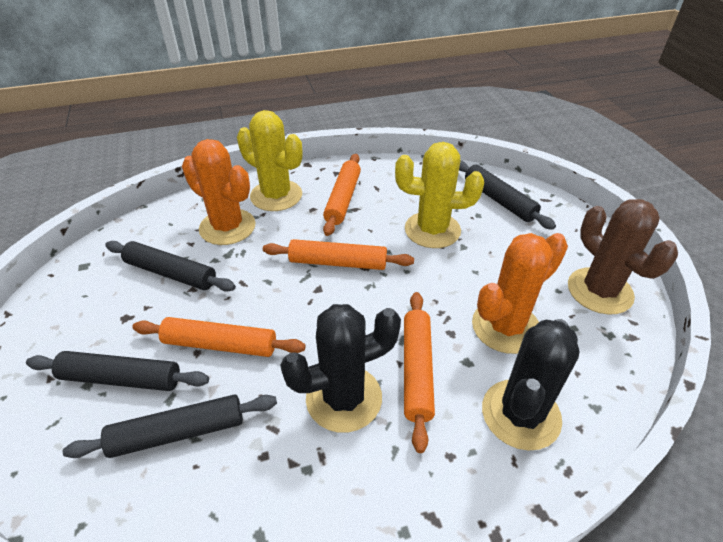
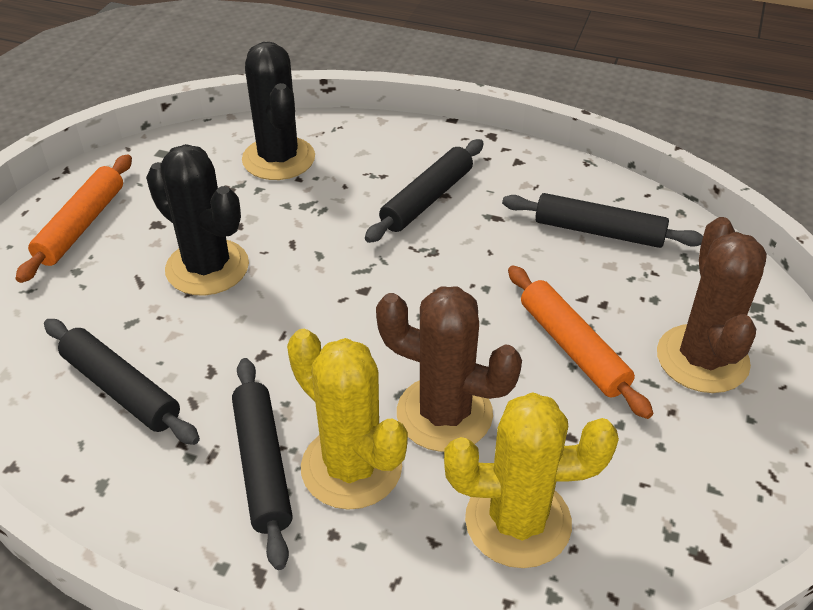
brown cactus: 1 -> 2
orange cactus: 2 -> 0
orange rolling pin: 4 -> 2

